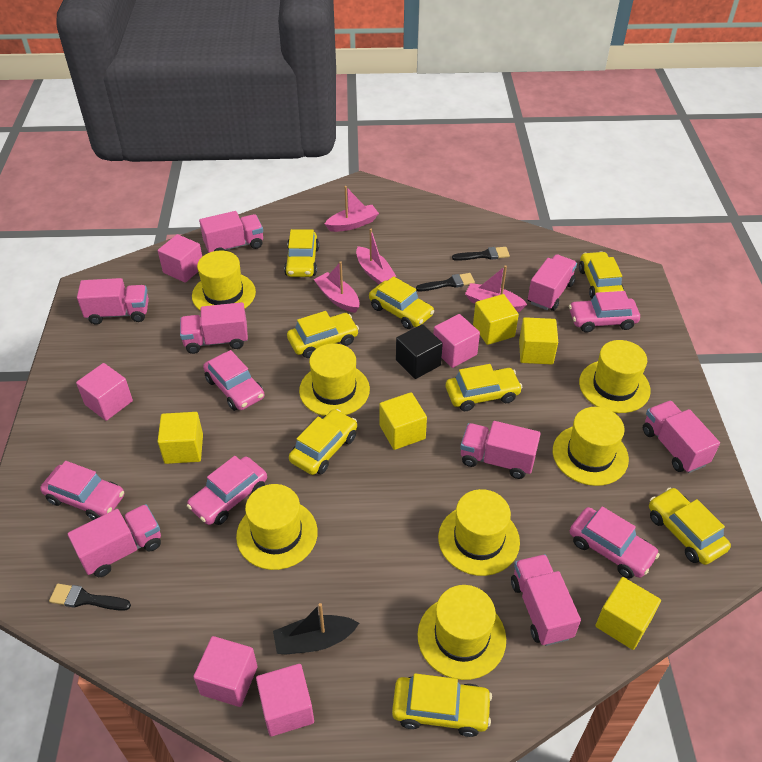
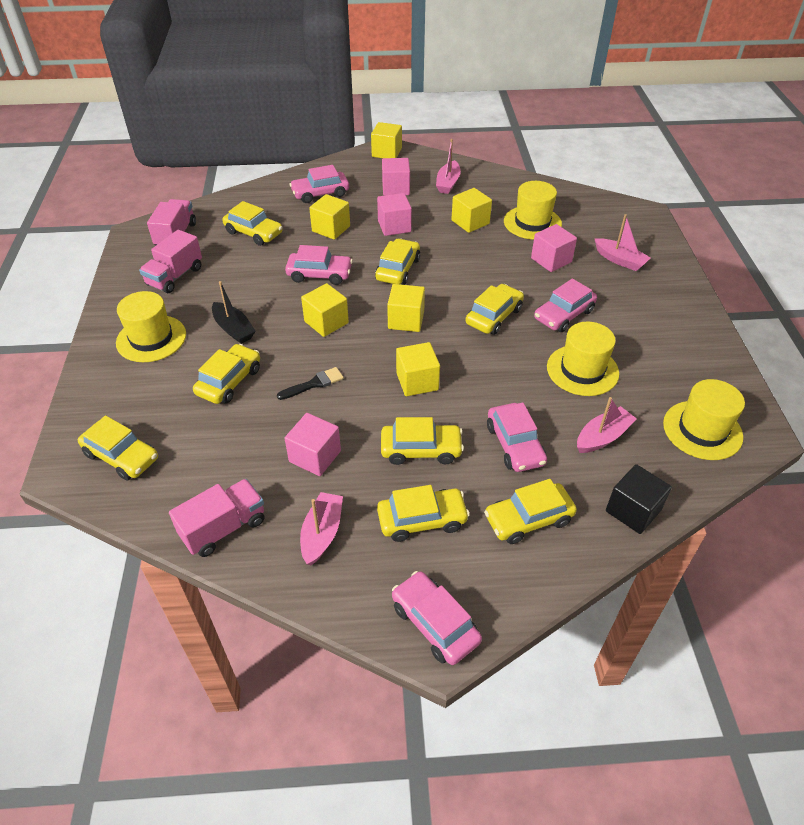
black brush: 3 -> 1
pink cube: 5 -> 4
pink truck: 8 -> 3
yellow cube: 5 -> 6
yellow hat: 7 -> 4

